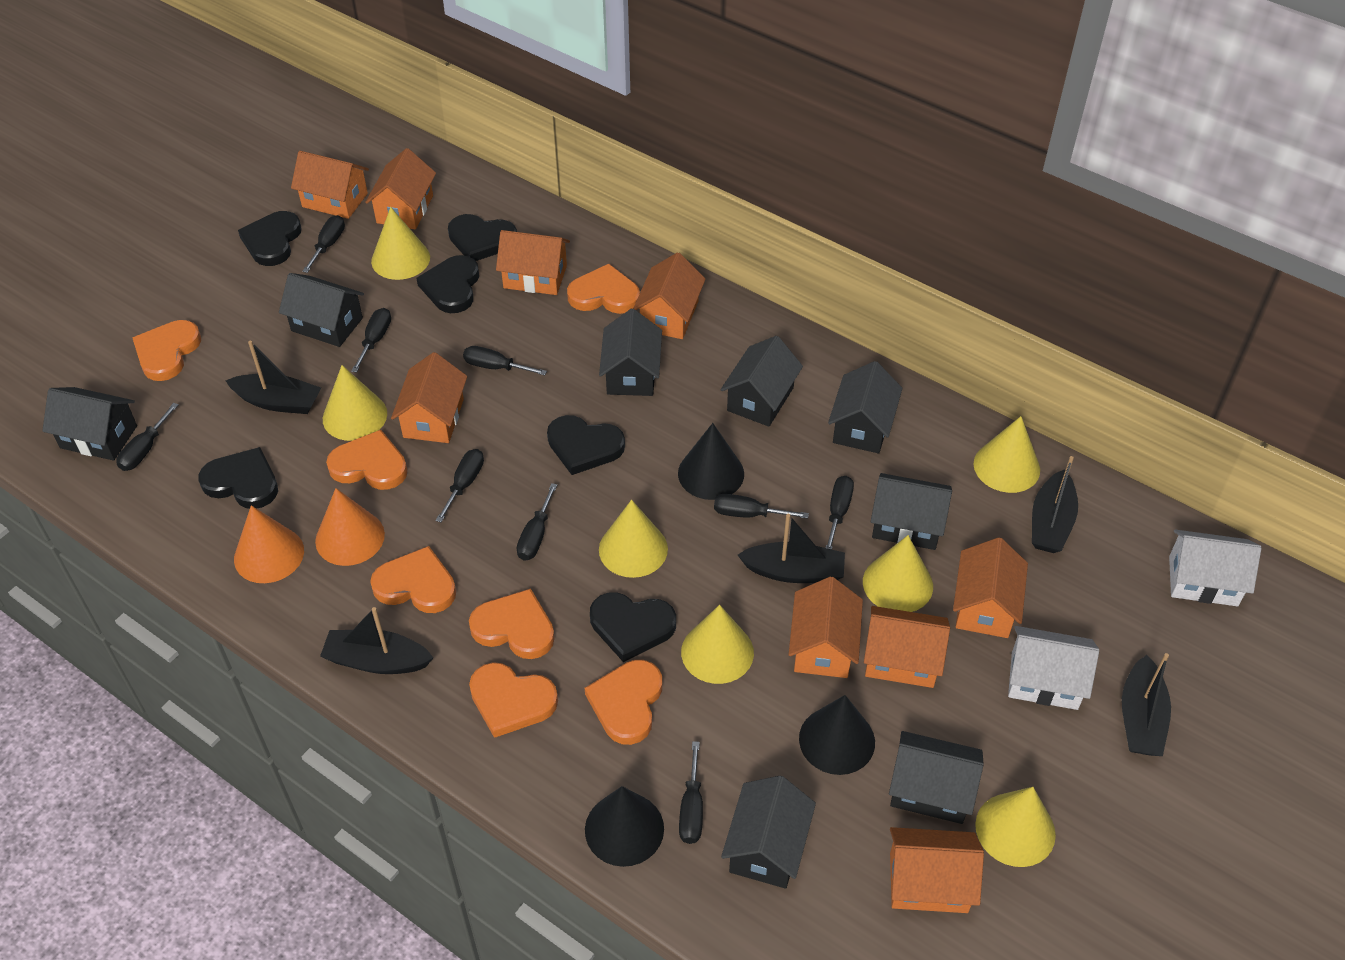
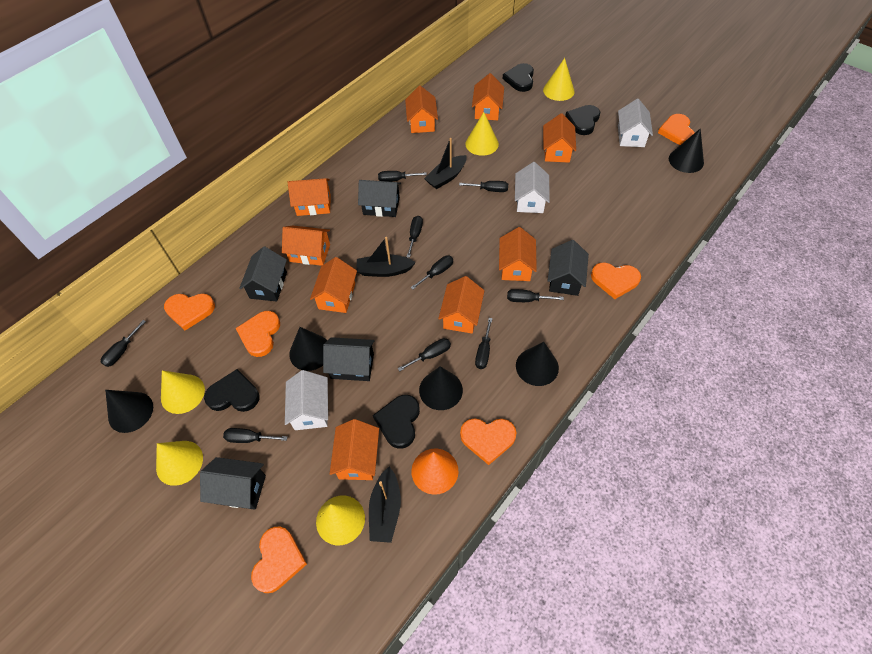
black boat: 5 -> 3
black cone: 3 -> 5
black heart: 6 -> 4
black house: 8 -> 5
orange cone: 2 -> 1
orange heart: 7 -> 6
white house: 2 -> 3
yellow cone: 7 -> 5

